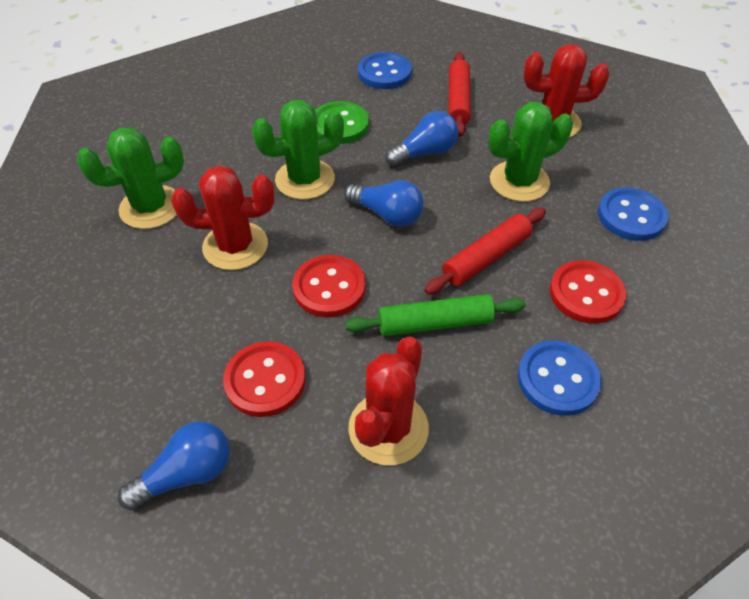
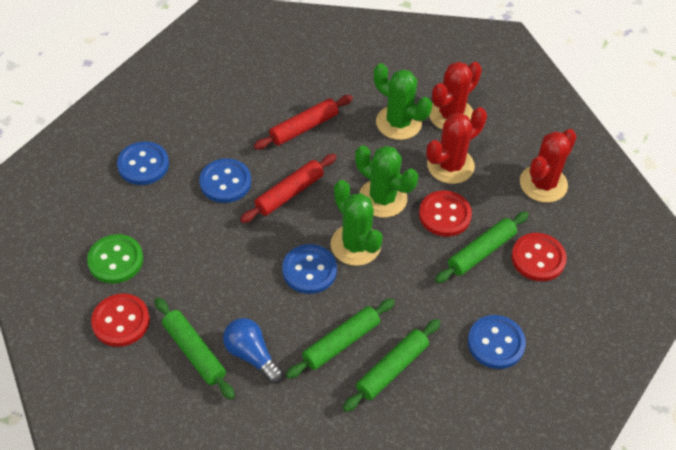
blue button: 3 -> 4
blue light bulb: 3 -> 1
green rolling pin: 1 -> 4

